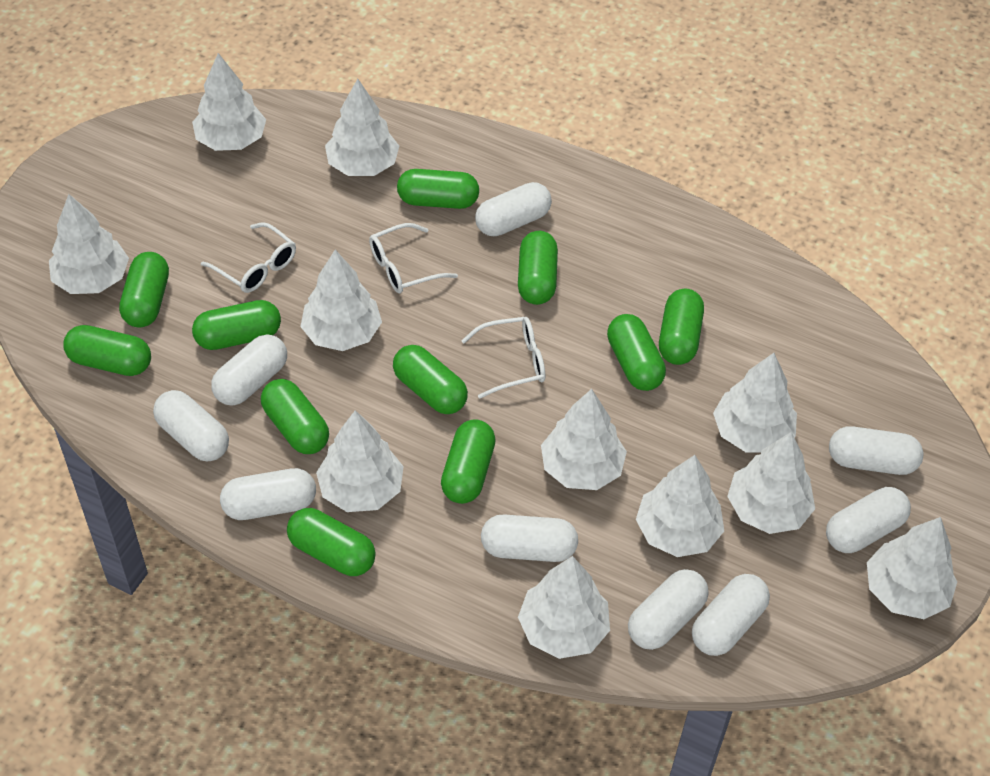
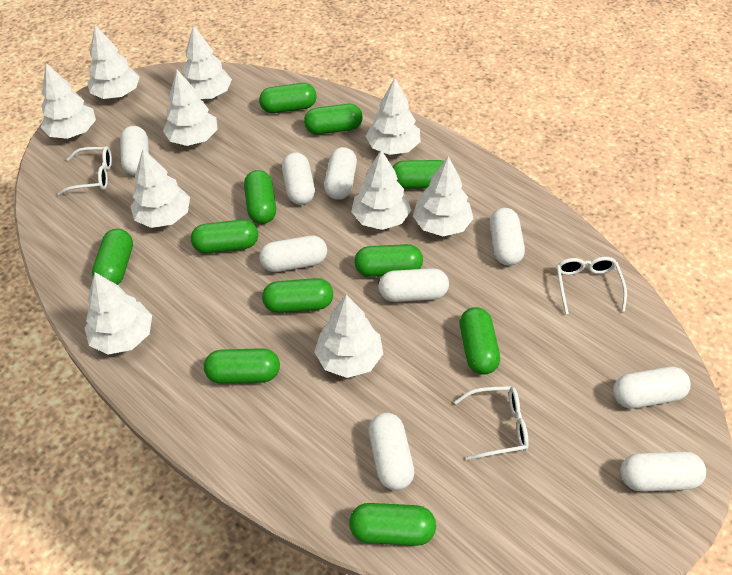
white tree: 11 -> 10

